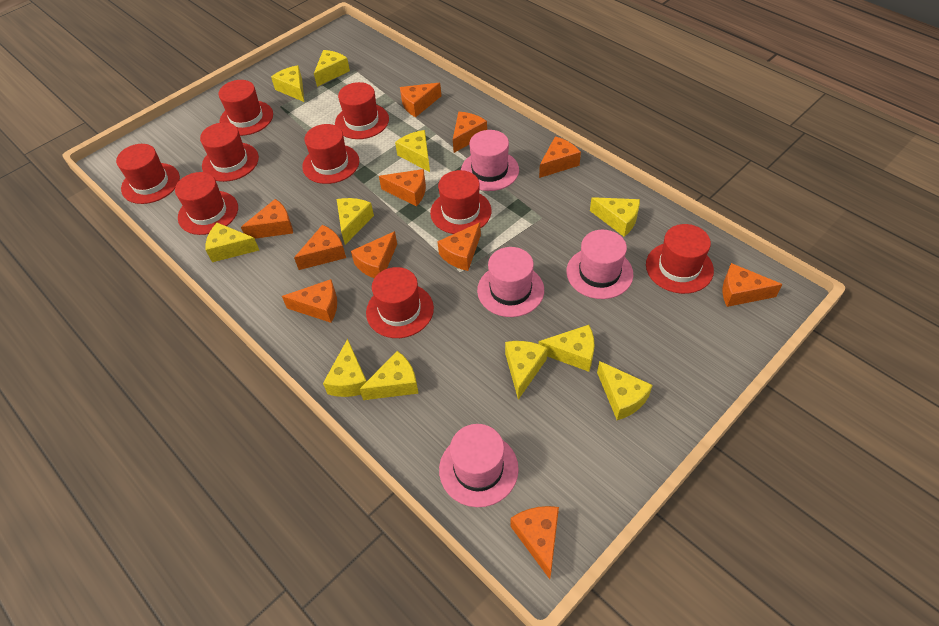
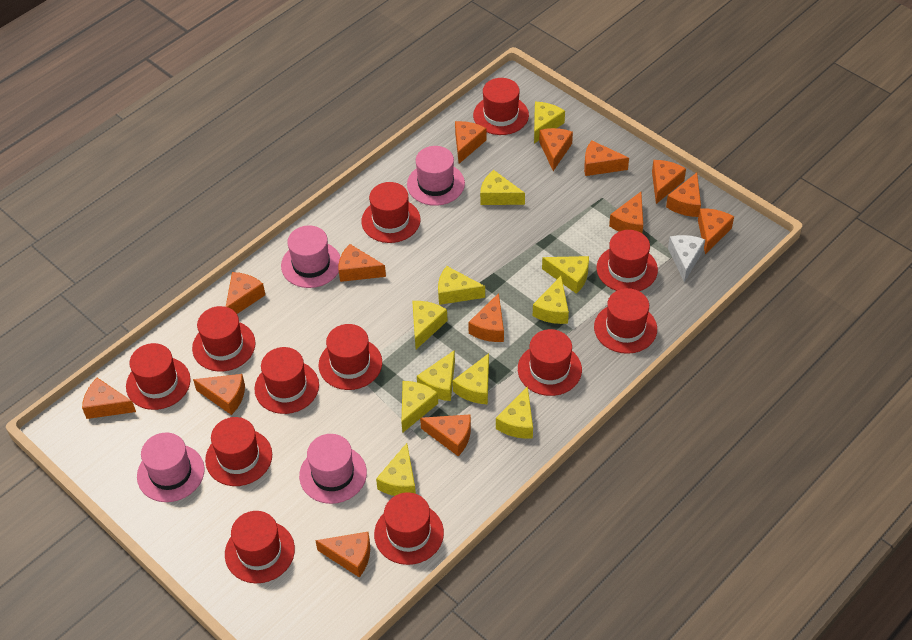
orange cheese: 11 -> 14
red hat: 9 -> 12
white cheese: 0 -> 1

